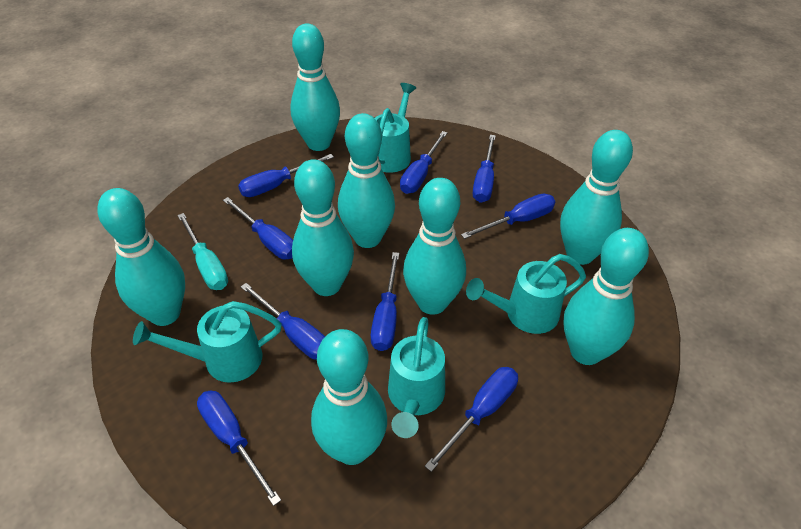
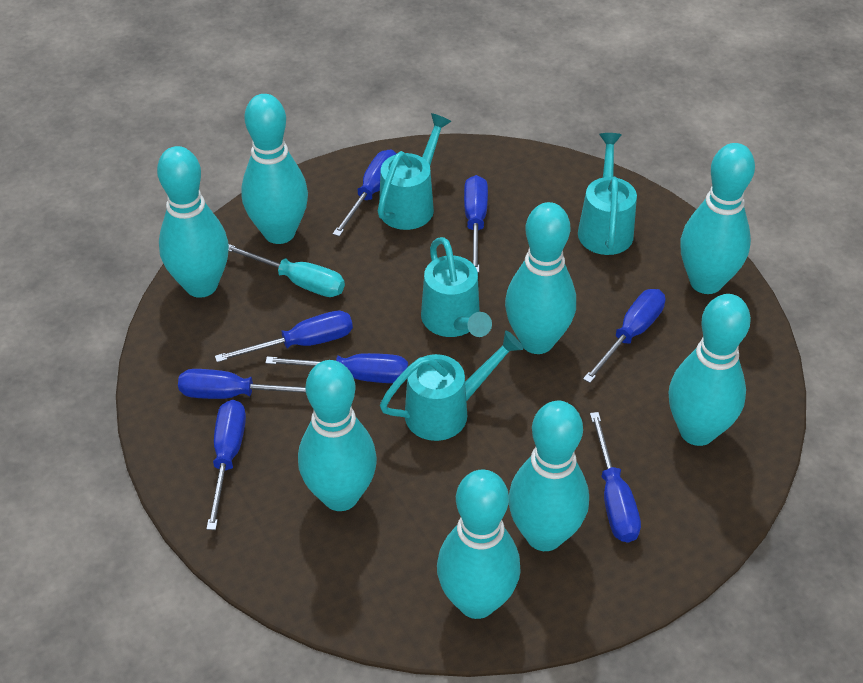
blue screwdriver: 9 -> 8

